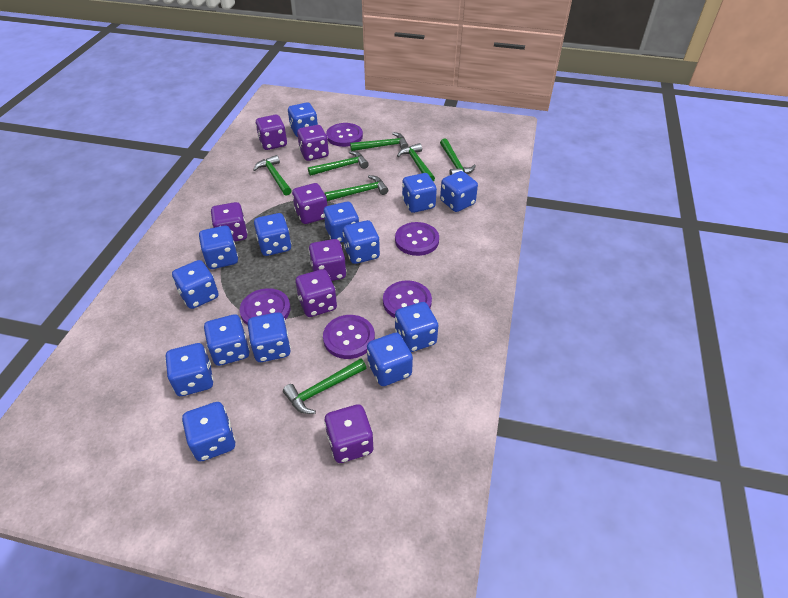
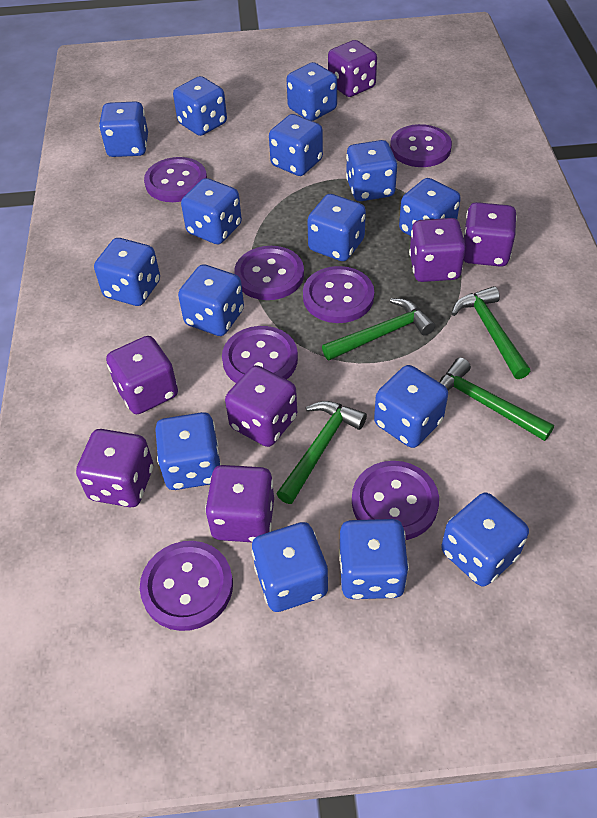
blue dice: 14 -> 15
green hammer: 7 -> 4
purple button: 5 -> 7

